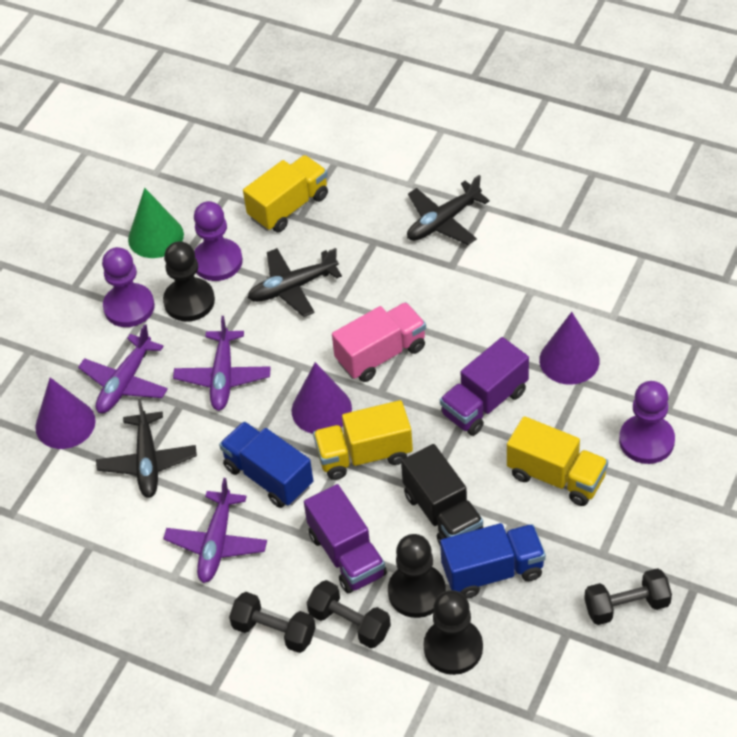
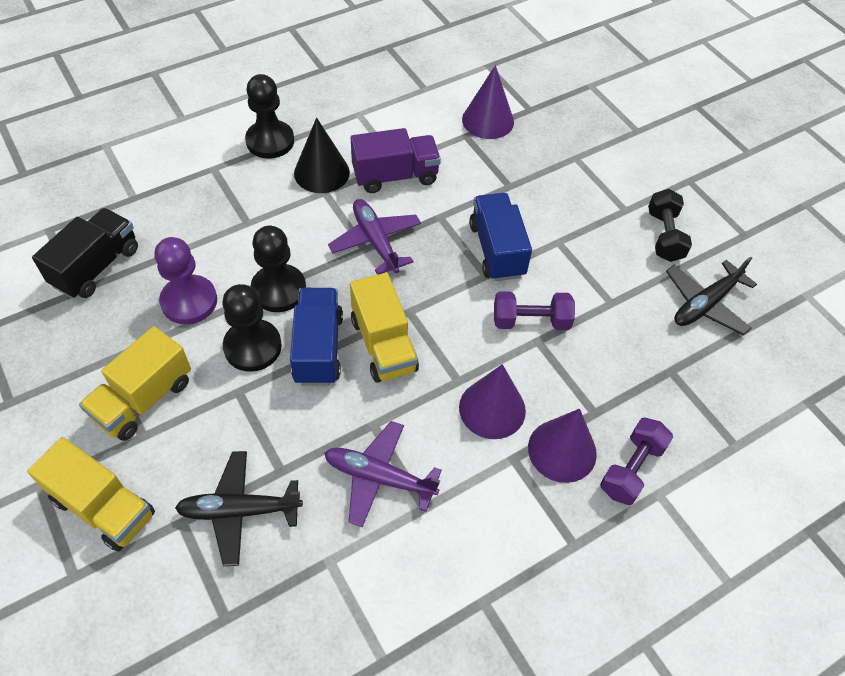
black cone: 0 -> 1
black dumbbell: 3 -> 1
black plane: 3 -> 2
green cone: 1 -> 0
pink truck: 1 -> 0
purple dumbbell: 0 -> 2
purple pawn: 3 -> 1
purple plane: 3 -> 2
purple truck: 2 -> 1

